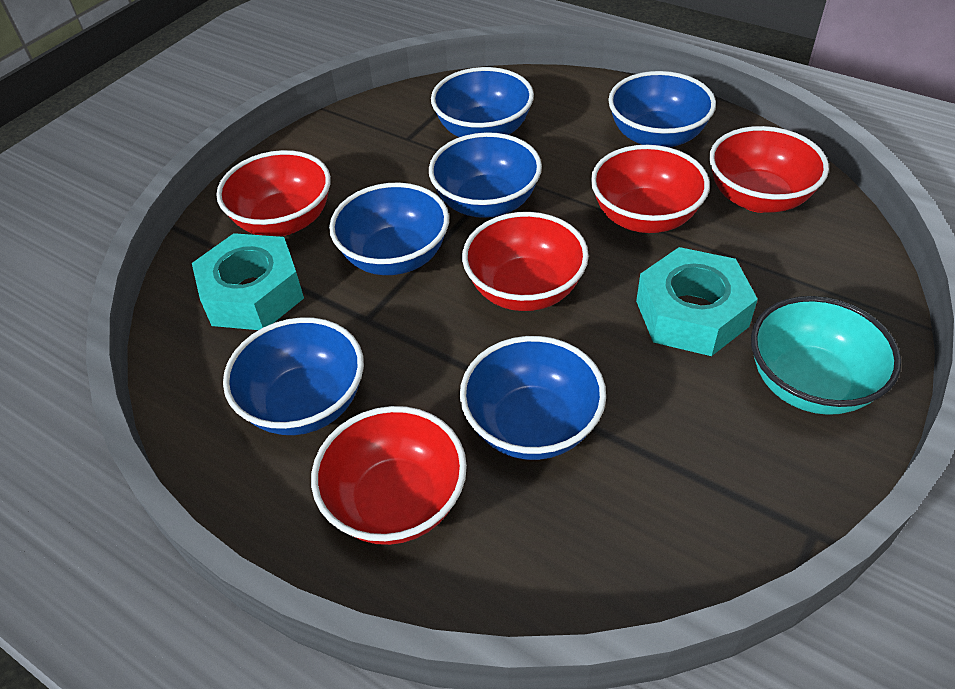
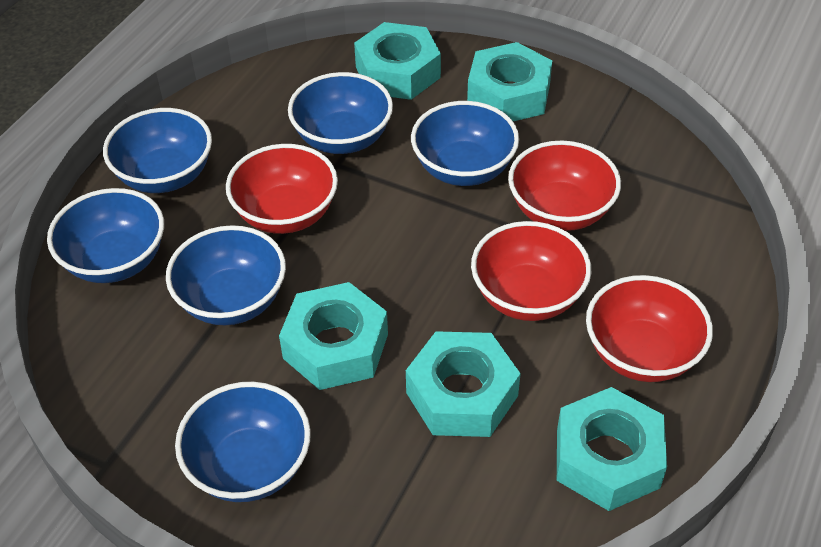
red bowl: 5 -> 4
turquoise bowl: 1 -> 0
turquoise nut: 2 -> 5

